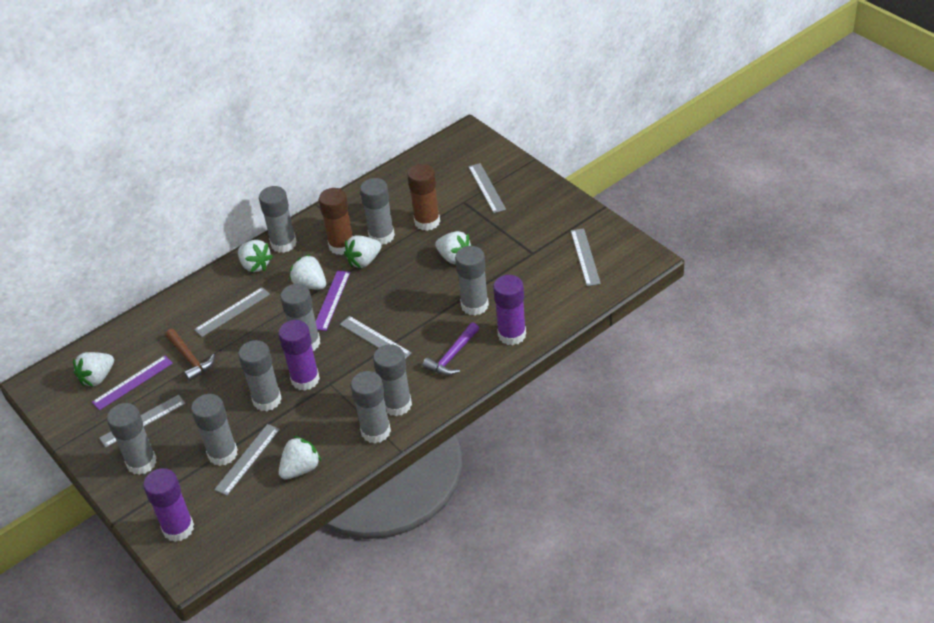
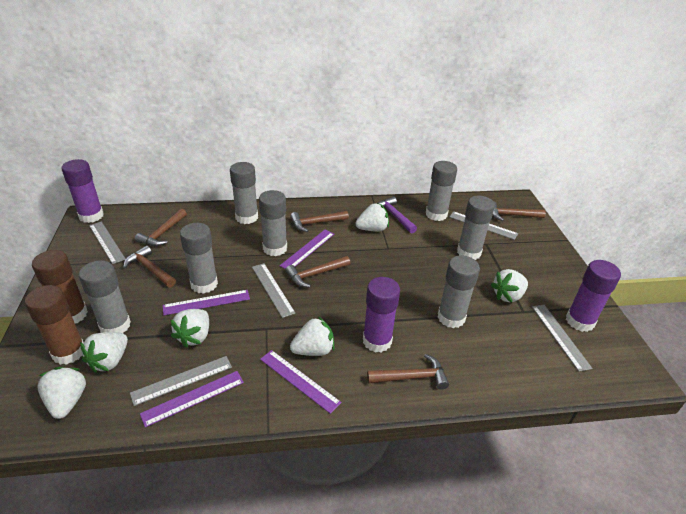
brown hammer: 1 -> 6
grey glue stick: 9 -> 7
grey ruler: 6 -> 5
purple ruler: 2 -> 4

